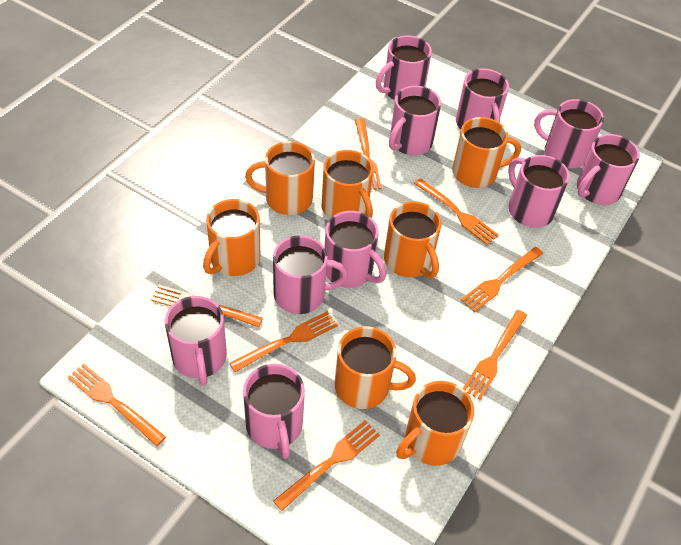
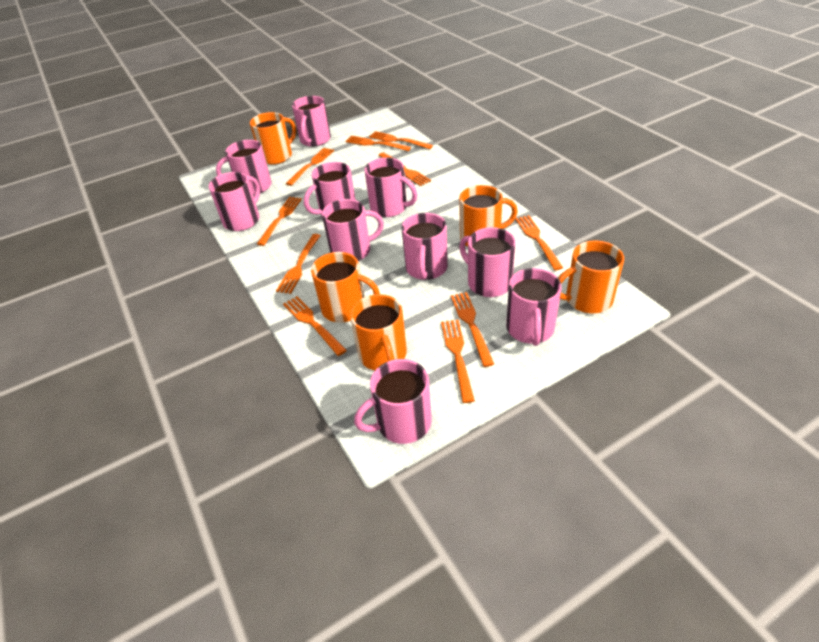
orange fork: 8 -> 10
orange mug: 7 -> 5

